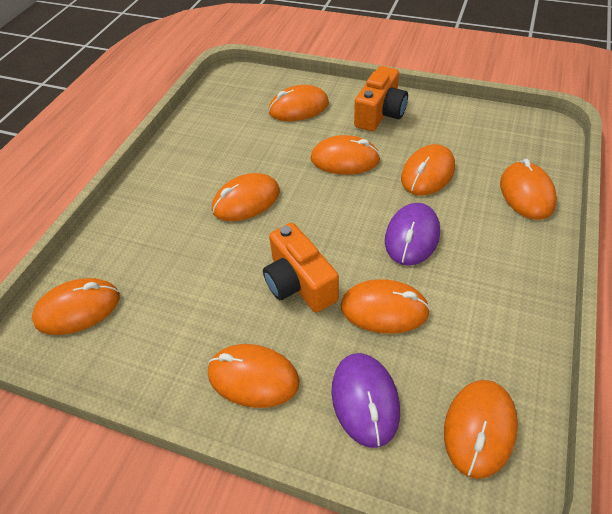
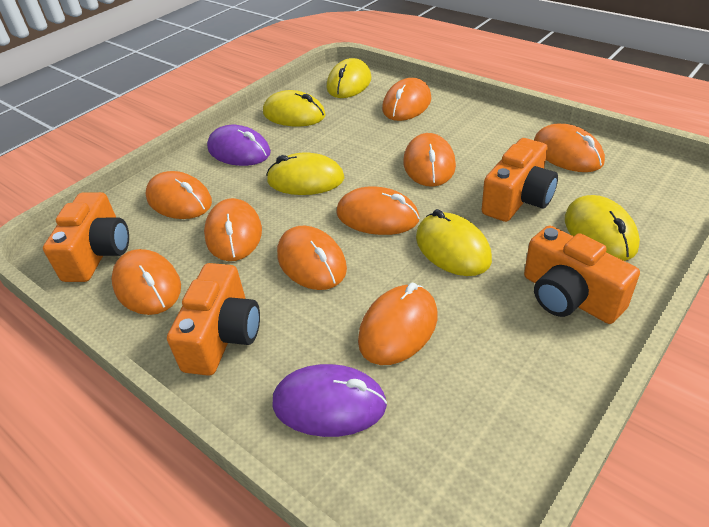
orange camera: 2 -> 4
yellow mouse: 0 -> 5

